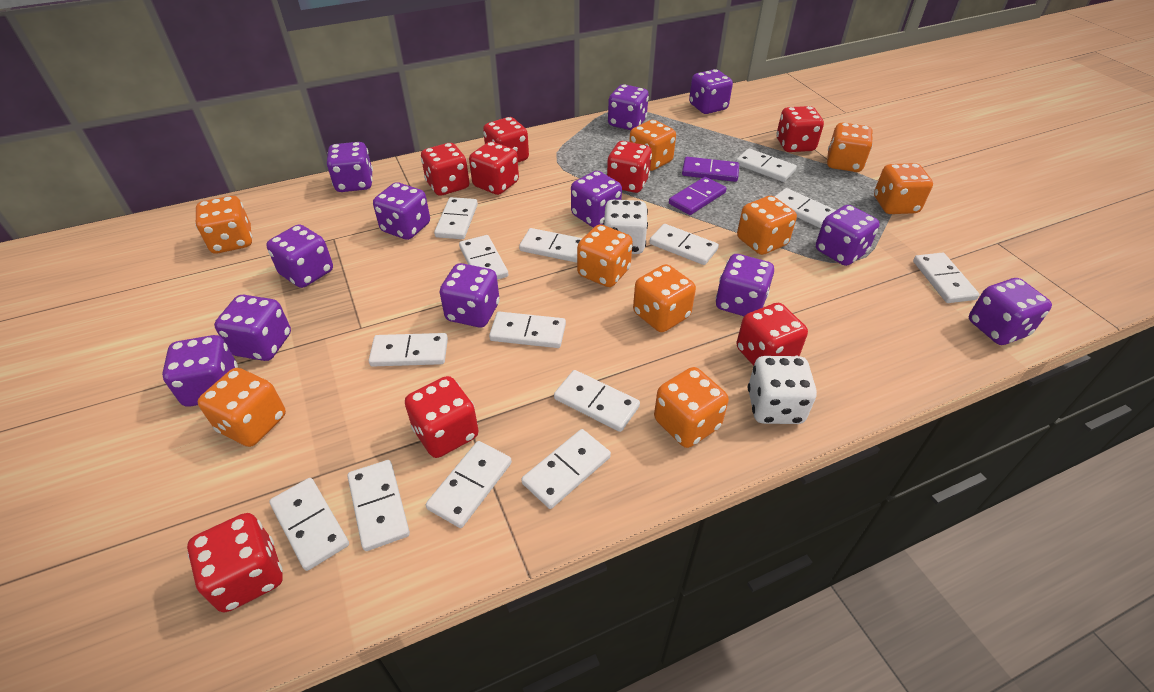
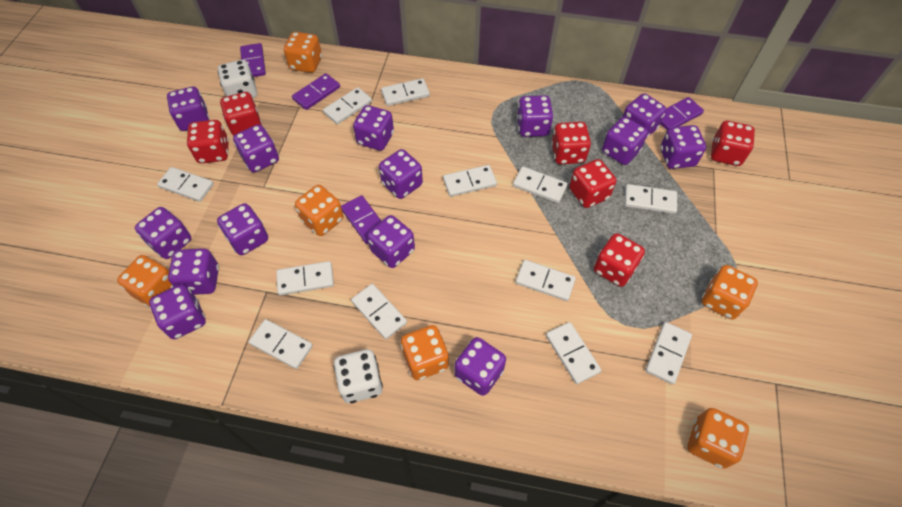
orange dice: 9 -> 6
purple dice: 12 -> 14
purple domino: 2 -> 4
red dice: 8 -> 6
white domino: 14 -> 12

